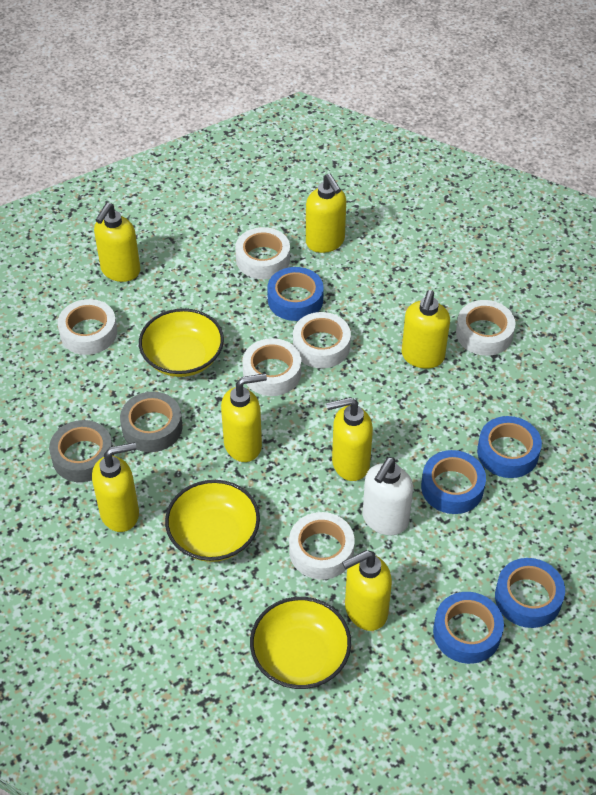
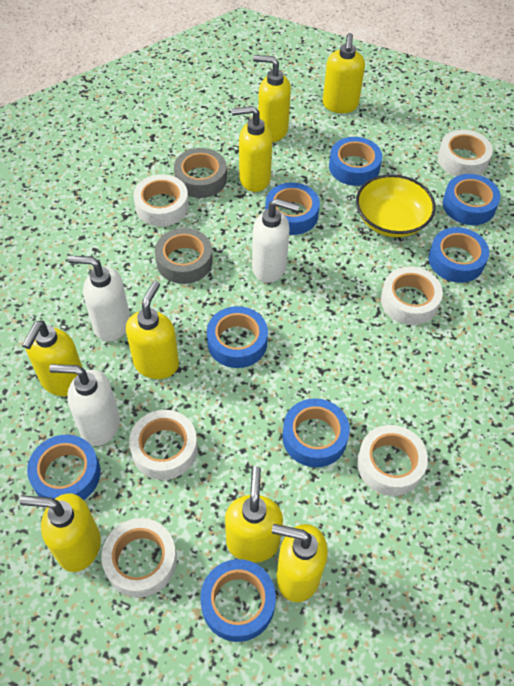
blue tape: 5 -> 8
white soap dispenser: 1 -> 3
yellow bowl: 3 -> 1
yellow soap dispenser: 7 -> 8

